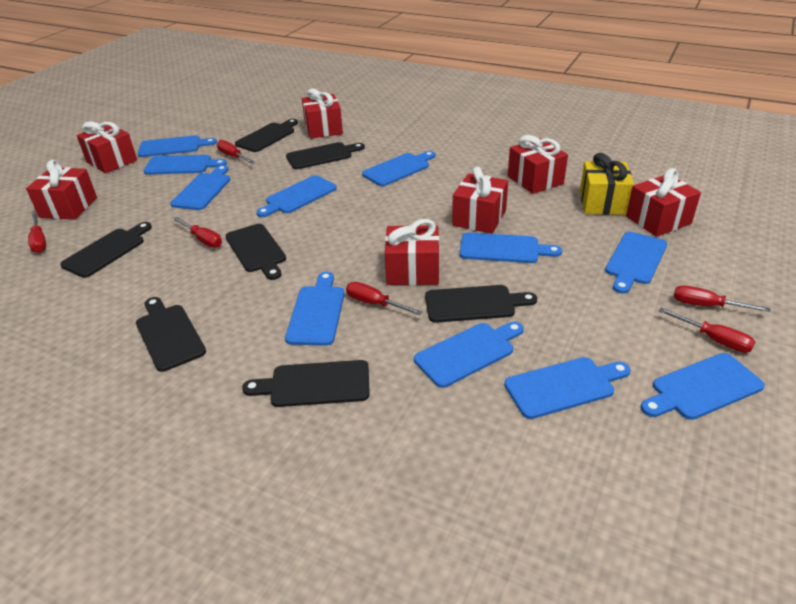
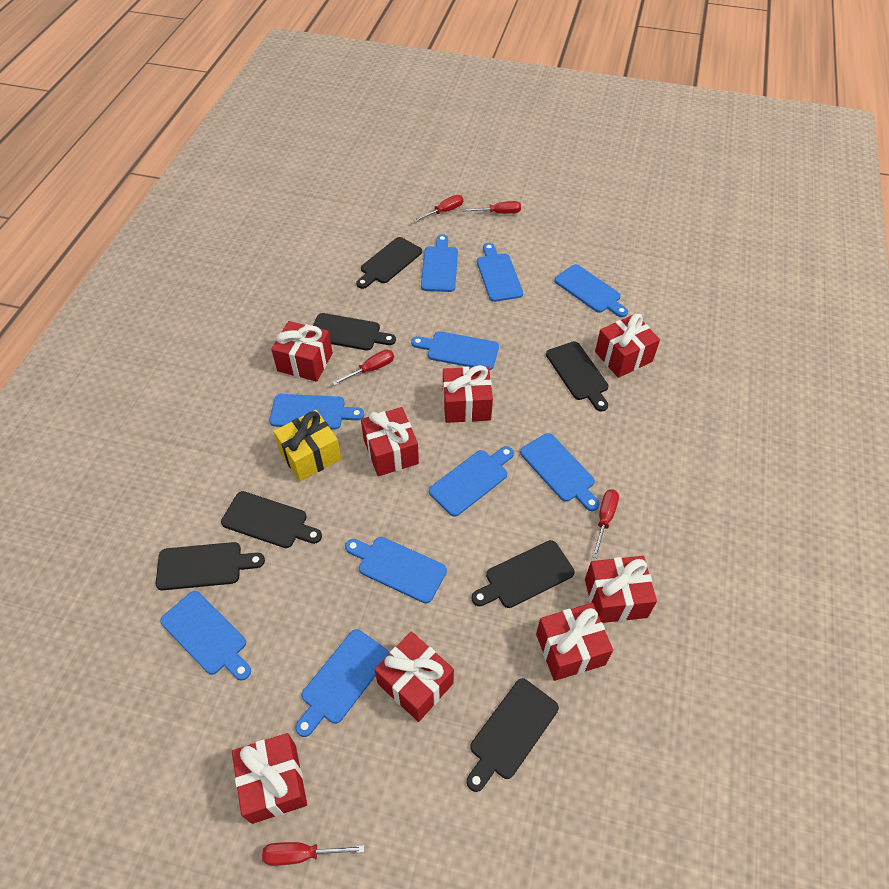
blue cutting board: 11 -> 10
red gift: 7 -> 8
red screwdriver: 6 -> 5

